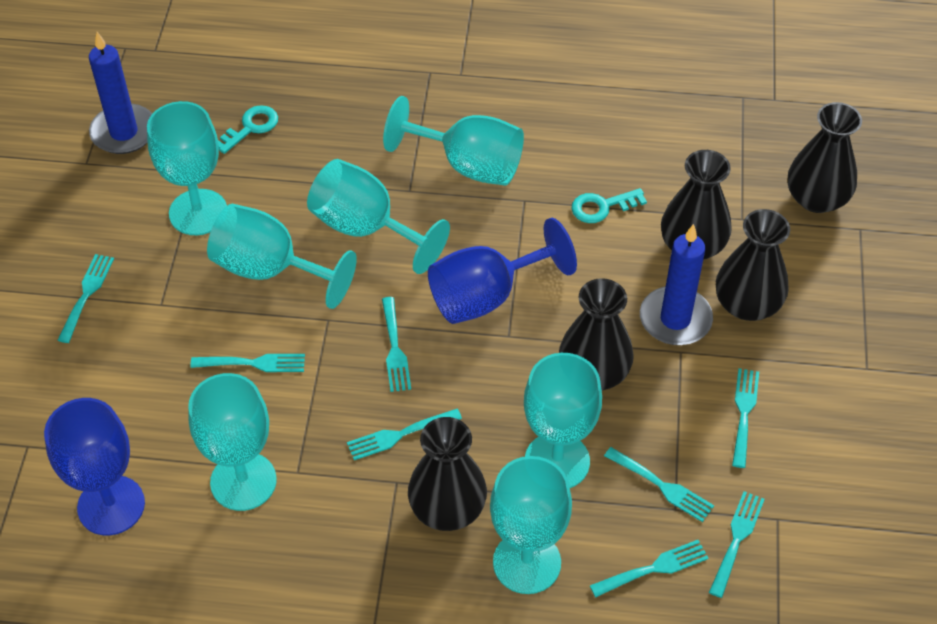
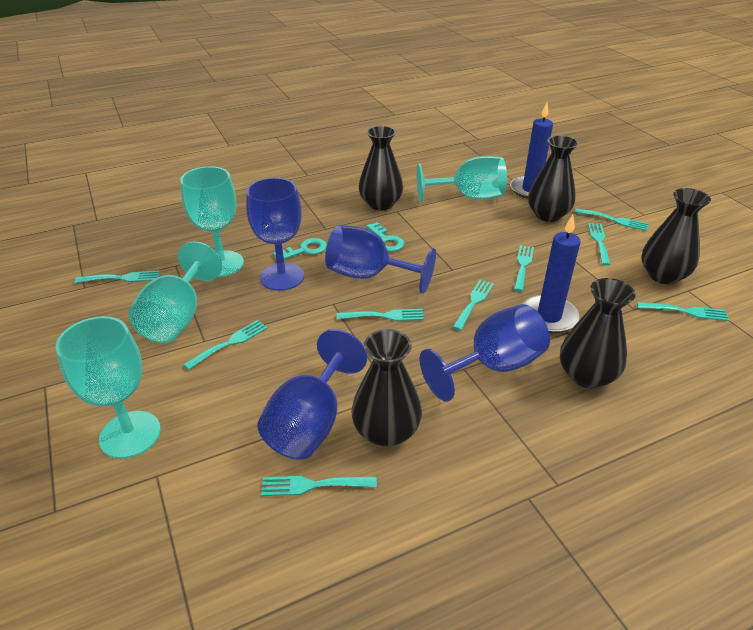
blue goblet: 2 -> 4
turquoise fork: 8 -> 9
turquoise goblet: 7 -> 4

